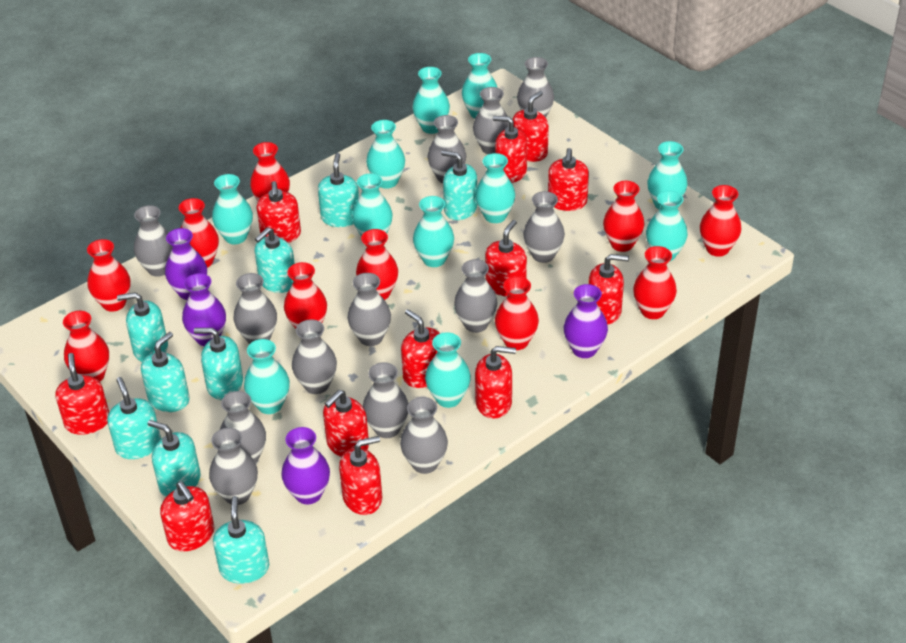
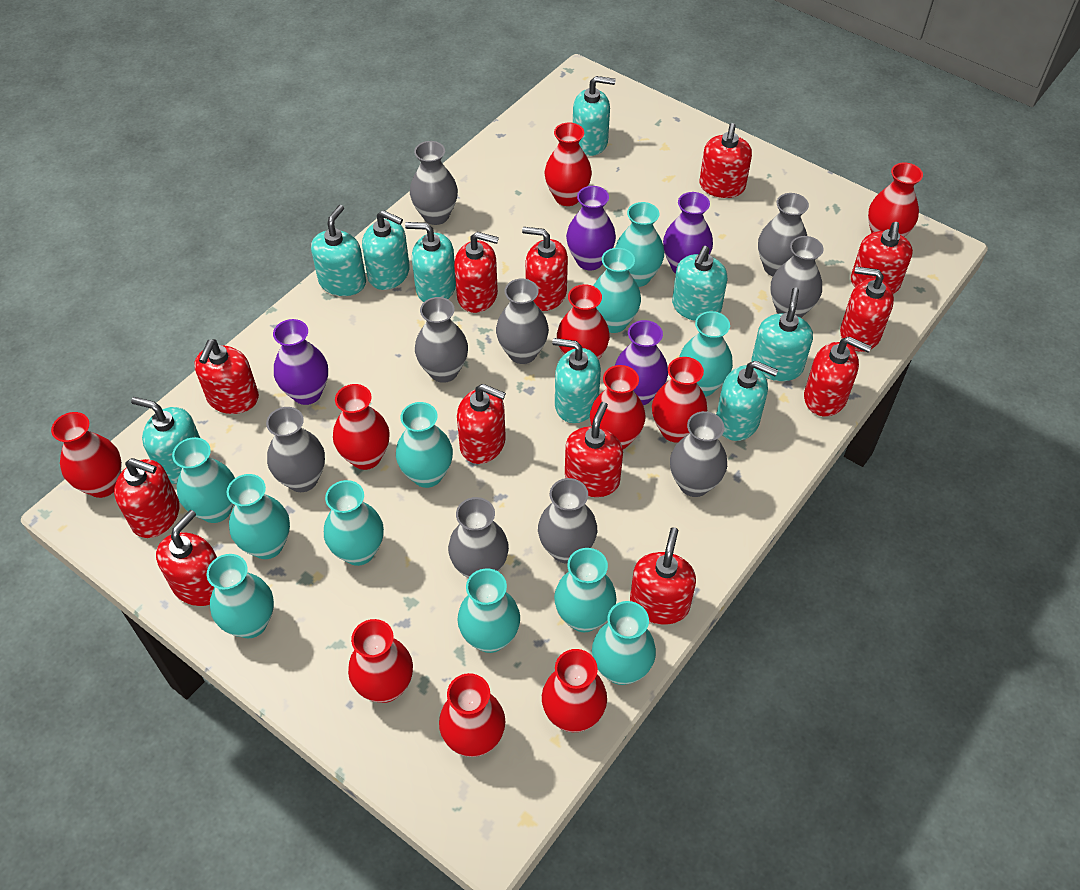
grey vase: 13 -> 9

